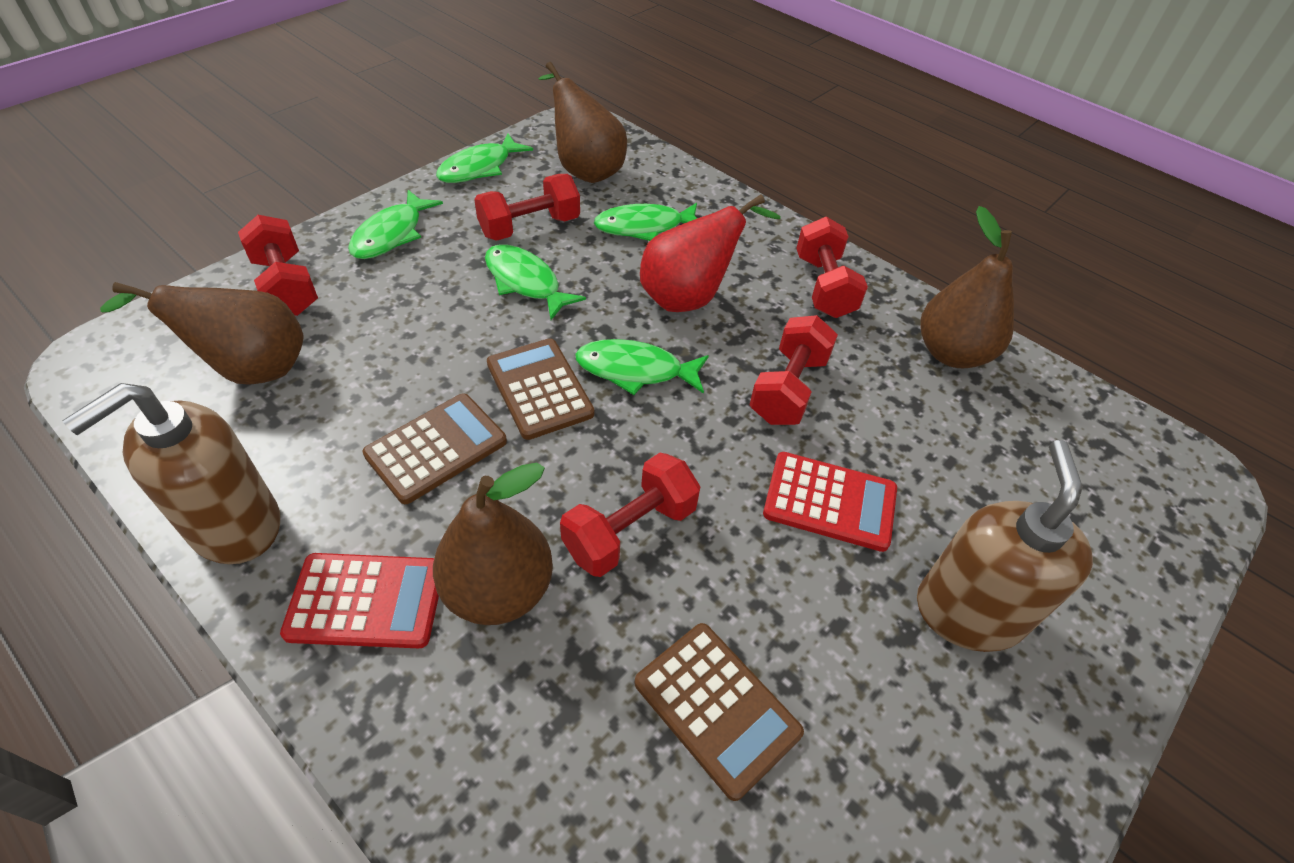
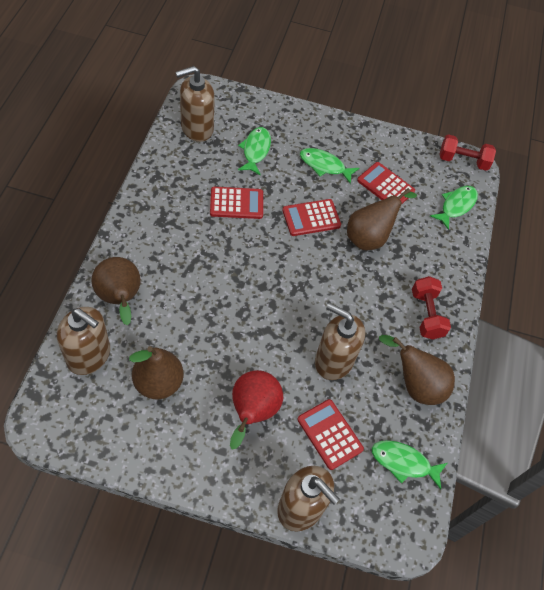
brown calculator: 3 -> 0
brown soap dispenser: 2 -> 4
green fish: 5 -> 4
red calculator: 2 -> 4
red dumbbell: 5 -> 2

